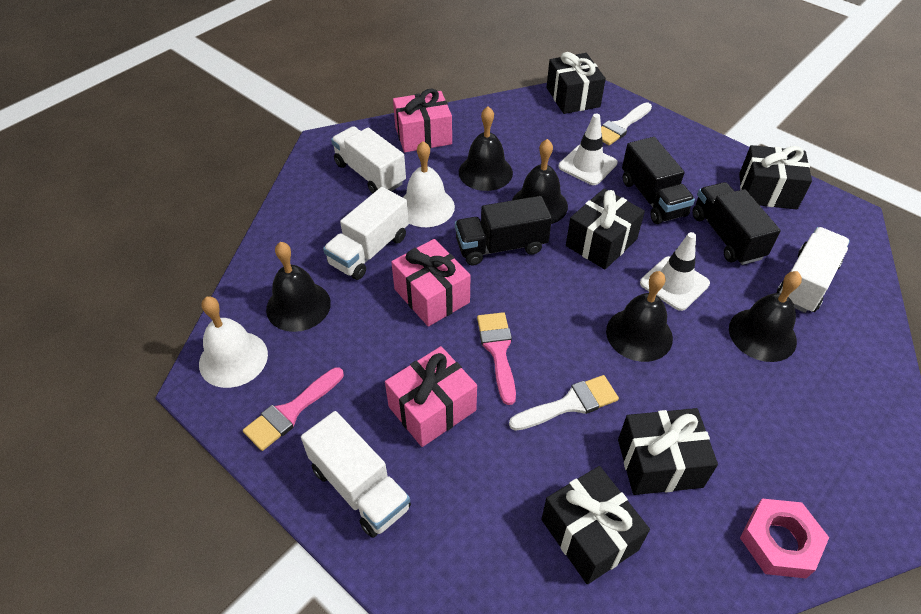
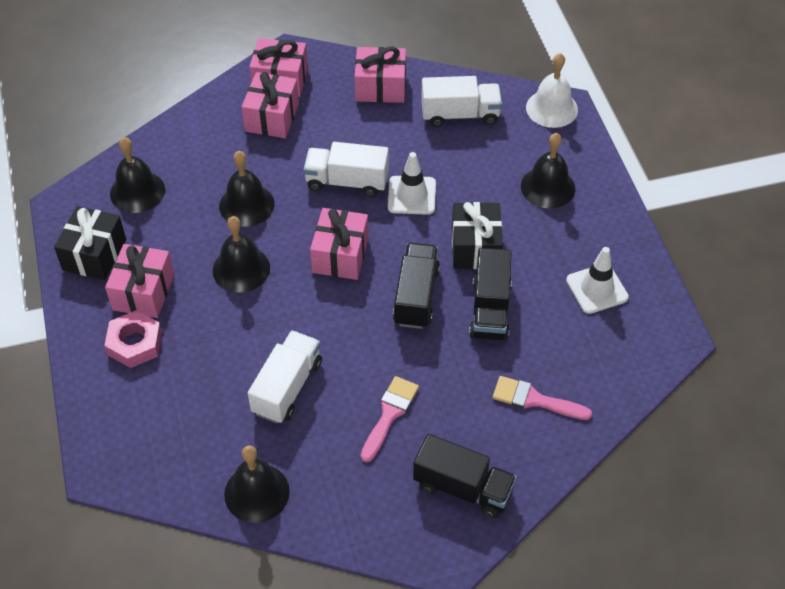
black gift: 5 -> 2
pink gift: 3 -> 5
white bell: 2 -> 1
white brush: 2 -> 0
white truck: 4 -> 3

